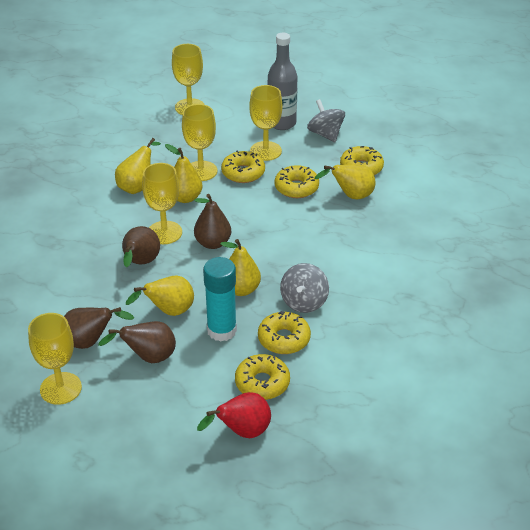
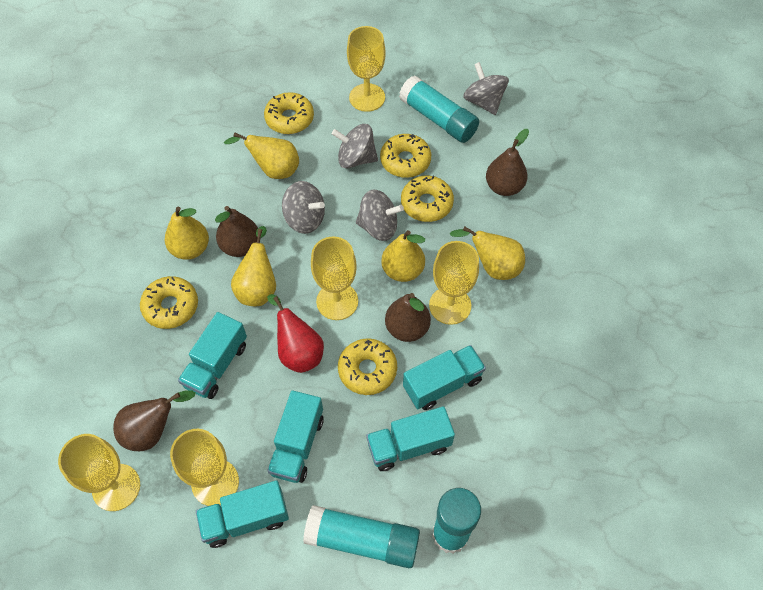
grey bottle: 1 -> 0
grey spinning top: 2 -> 4
turquoise glue stick: 1 -> 3
turquoise truck: 0 -> 5

